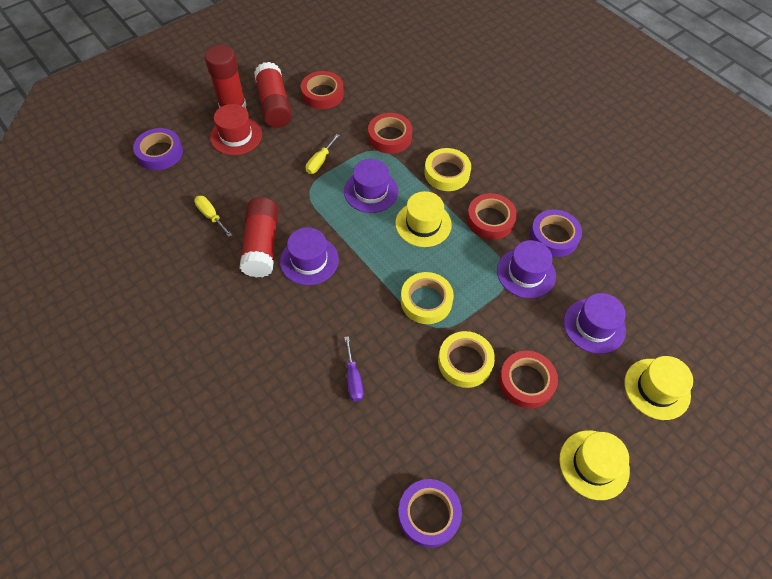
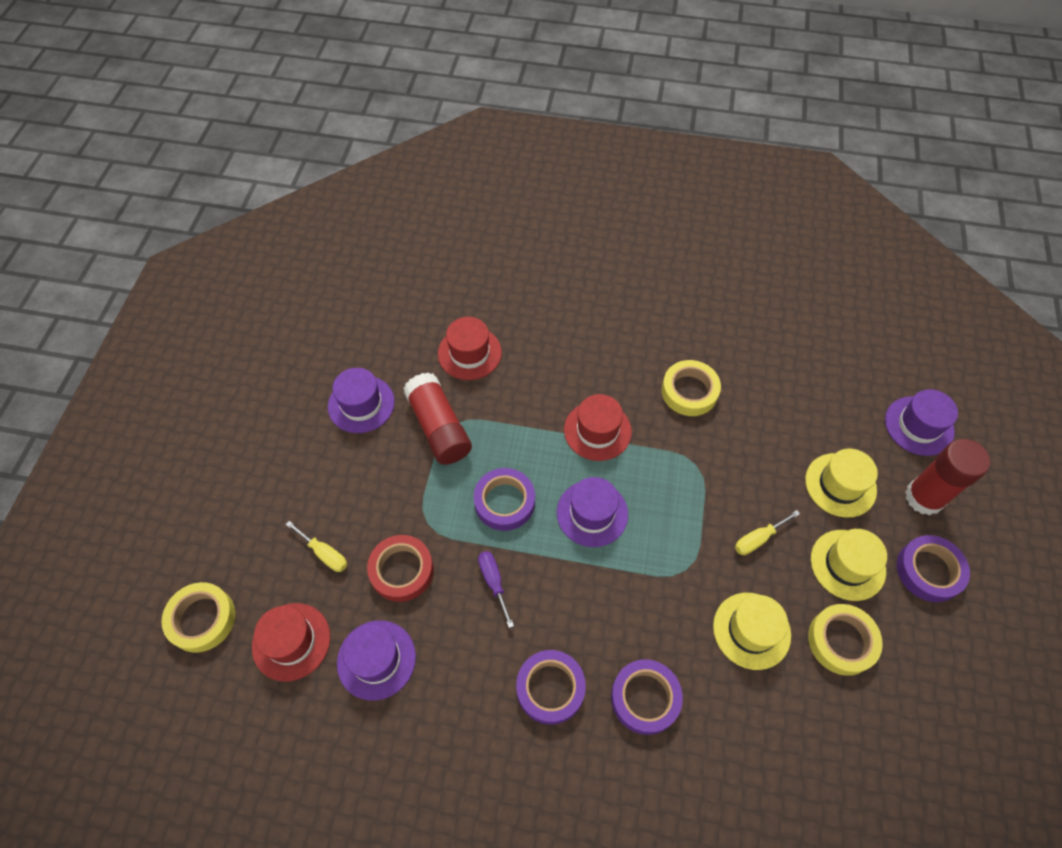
purple tape: 3 -> 4
red glue stick: 3 -> 2
red hat: 1 -> 3
red tape: 4 -> 1

